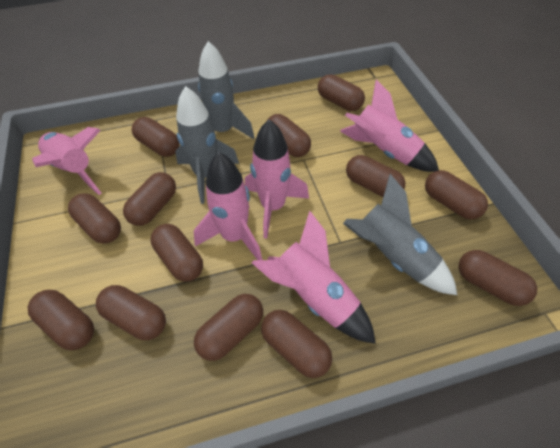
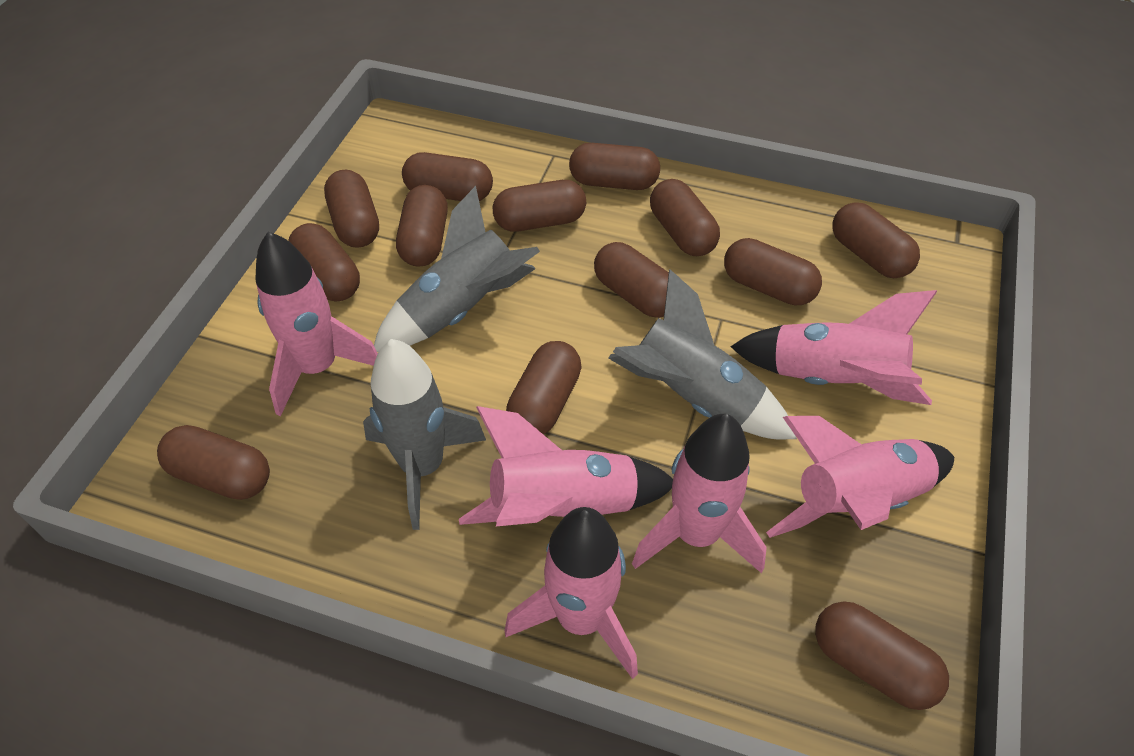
pink rocket: 5 -> 6

